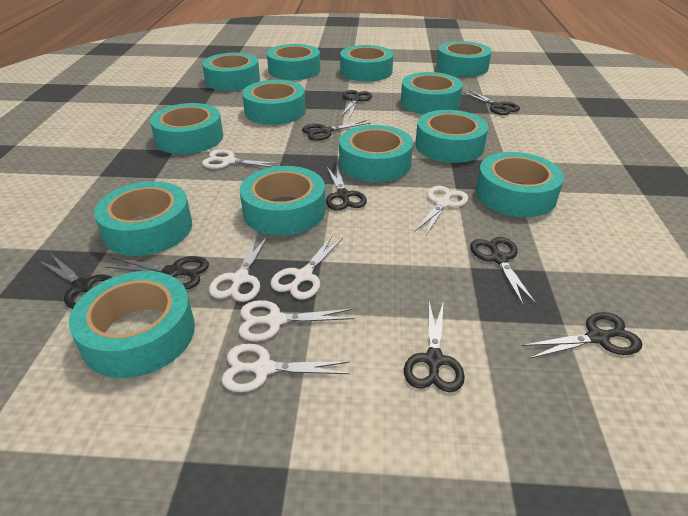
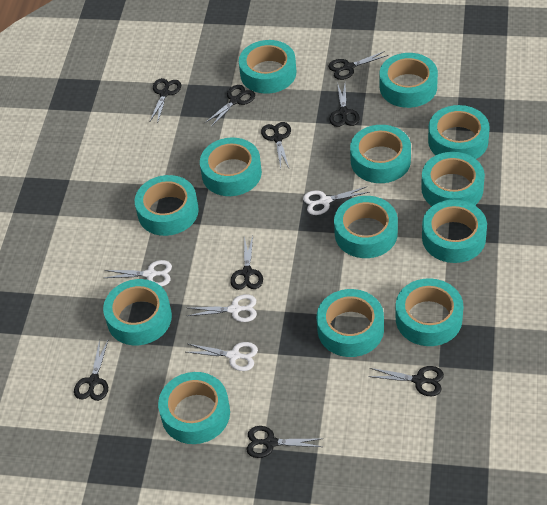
white scissors: 6 -> 4

